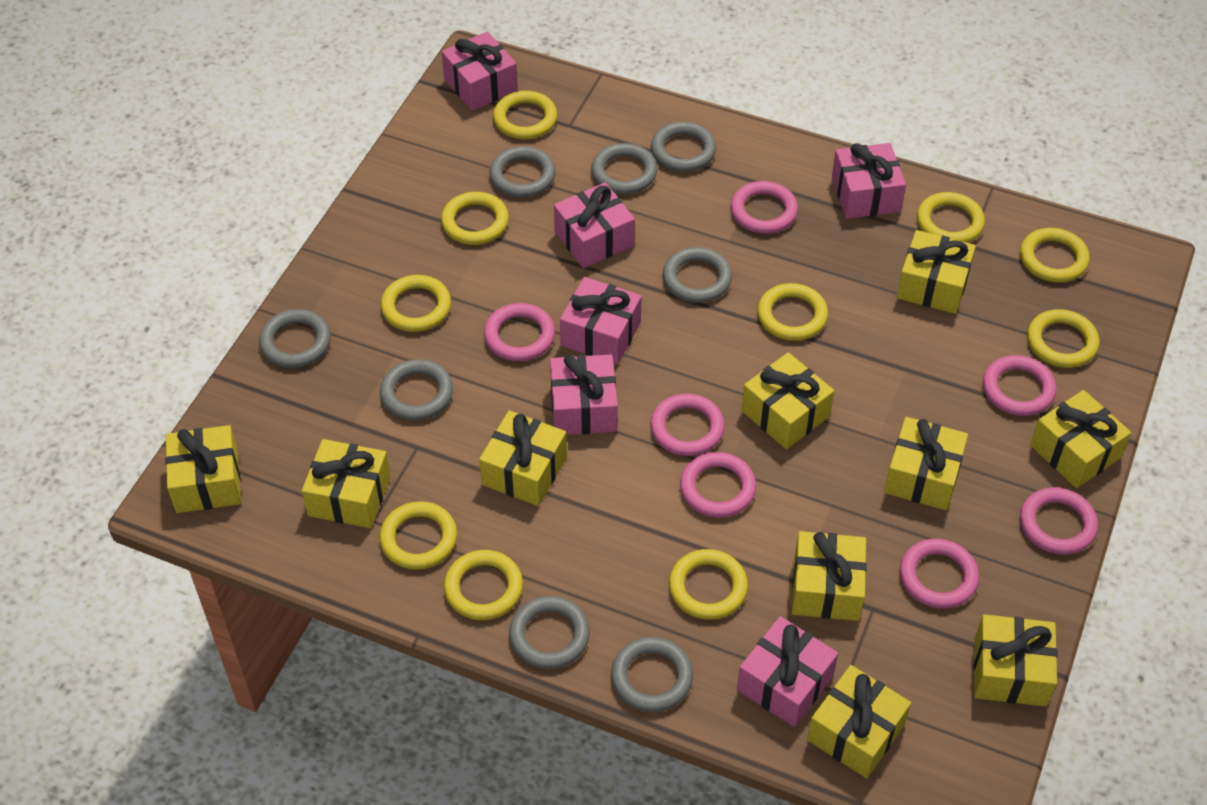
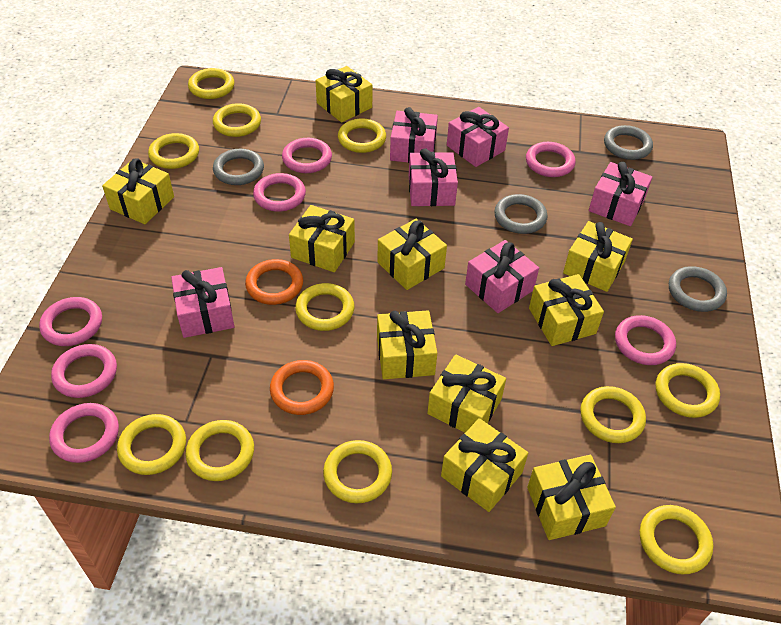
grey ring: 8 -> 4
orange ring: 0 -> 2
yellow ring: 10 -> 11

